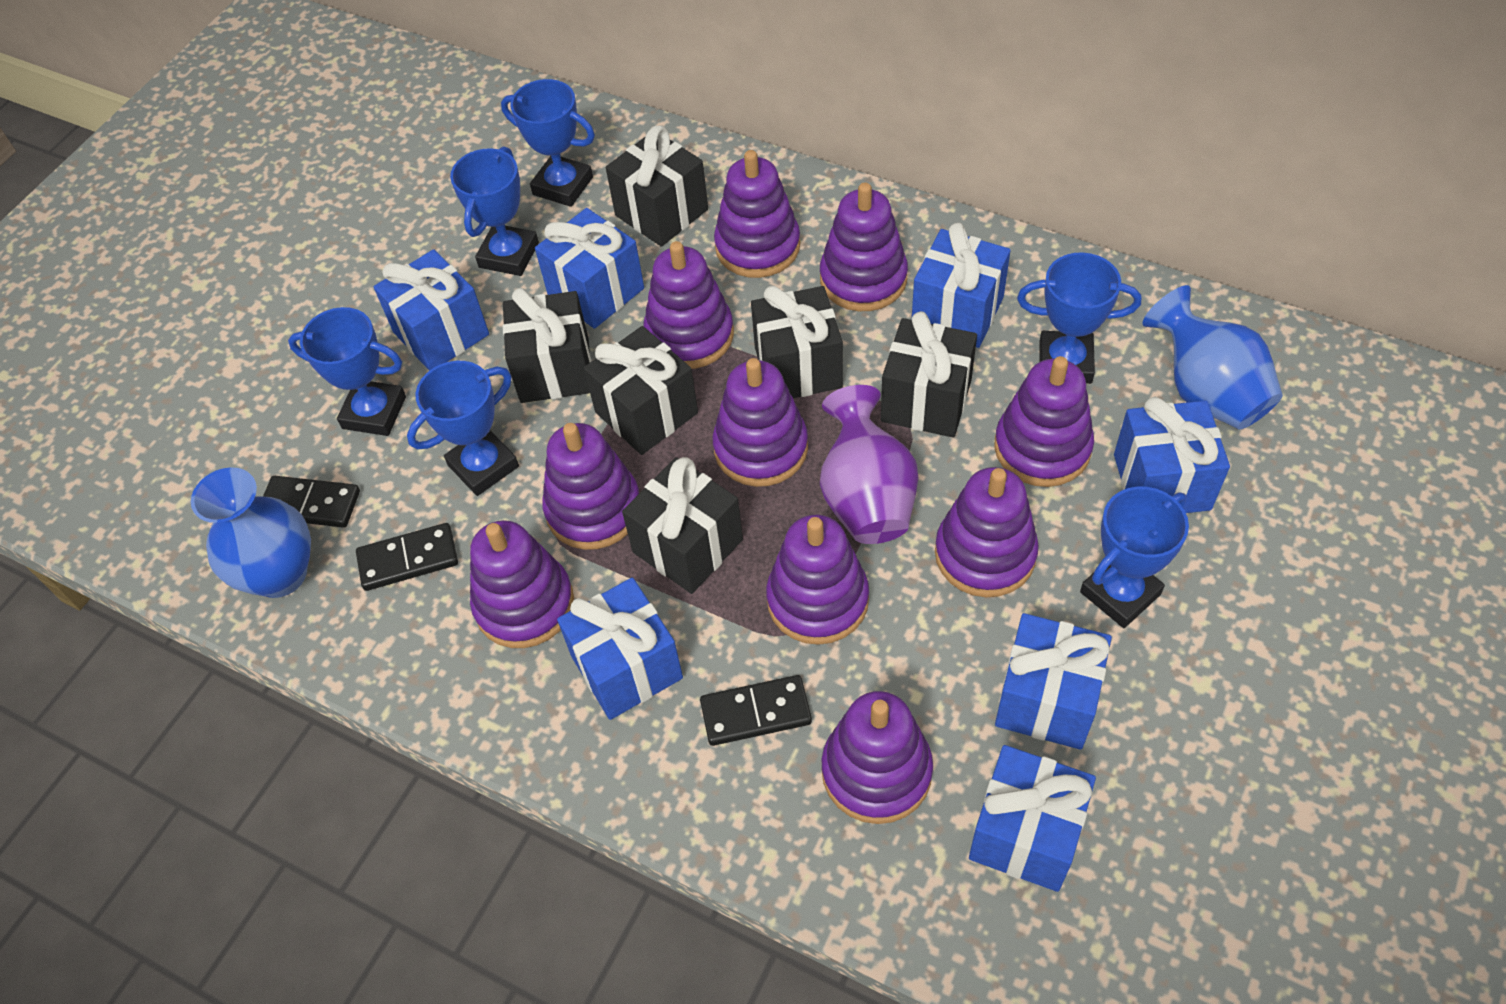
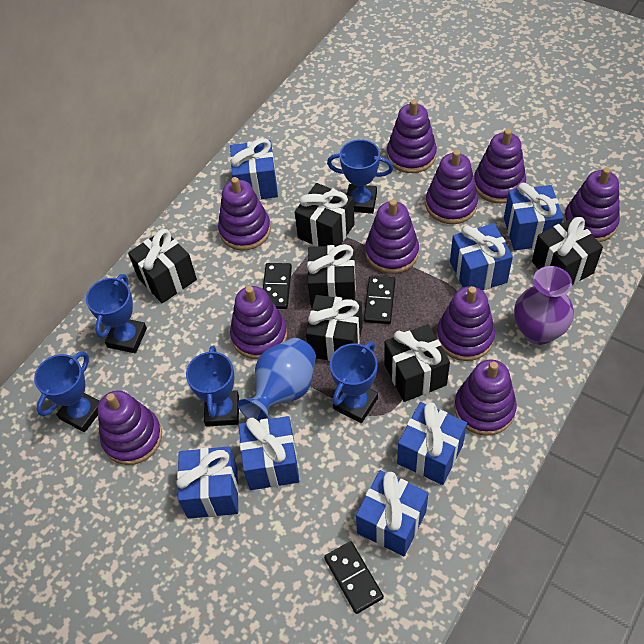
blue trophy: 6 -> 5
blue vase: 2 -> 1

